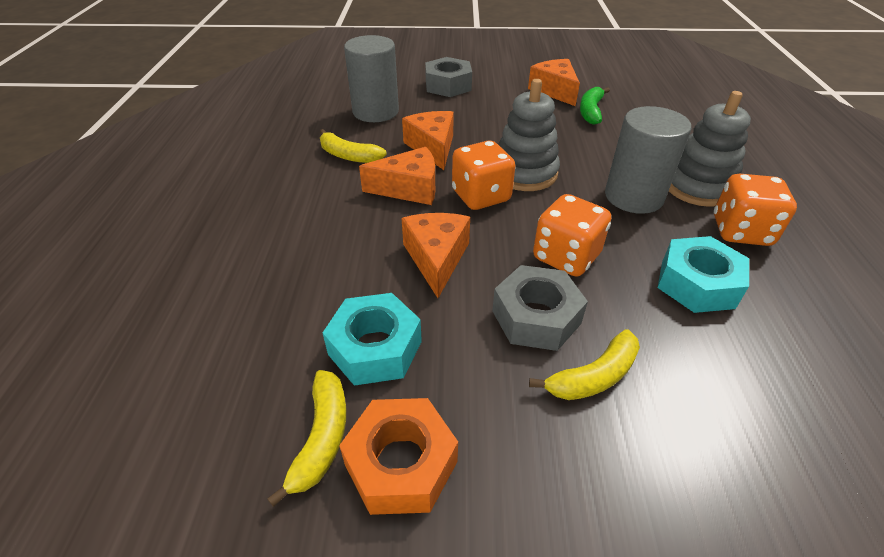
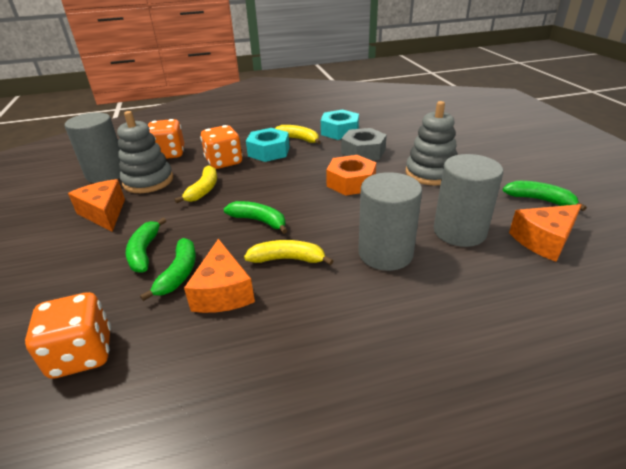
green banana: 1 -> 4
grey cylinder: 2 -> 3
grey nut: 2 -> 1
orange cheese: 4 -> 3

